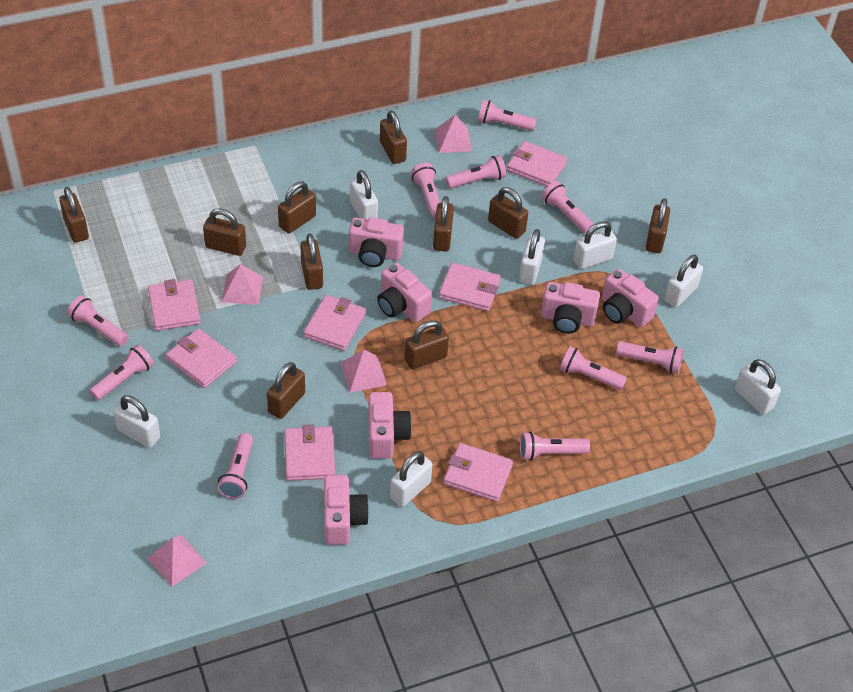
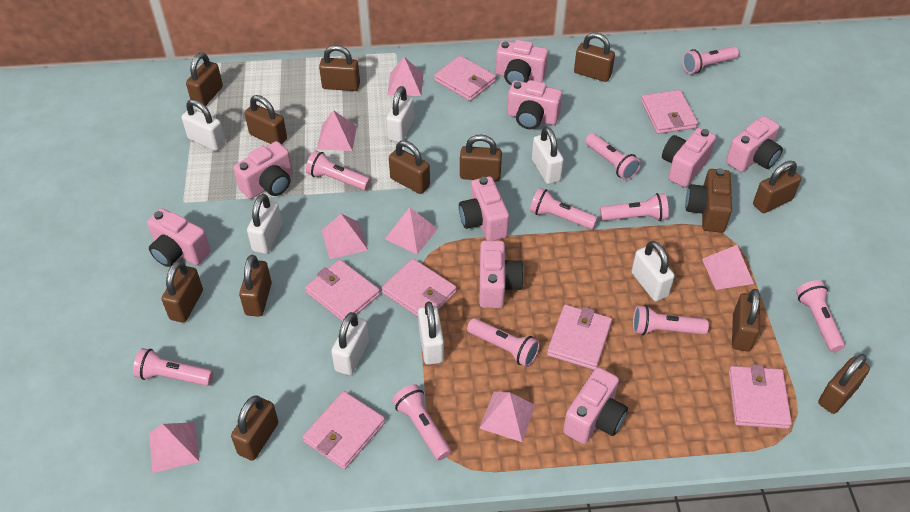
brown camera: 0 -> 1
brown padlock: 10 -> 12
pink camera: 6 -> 9
pink pyramid: 4 -> 7

